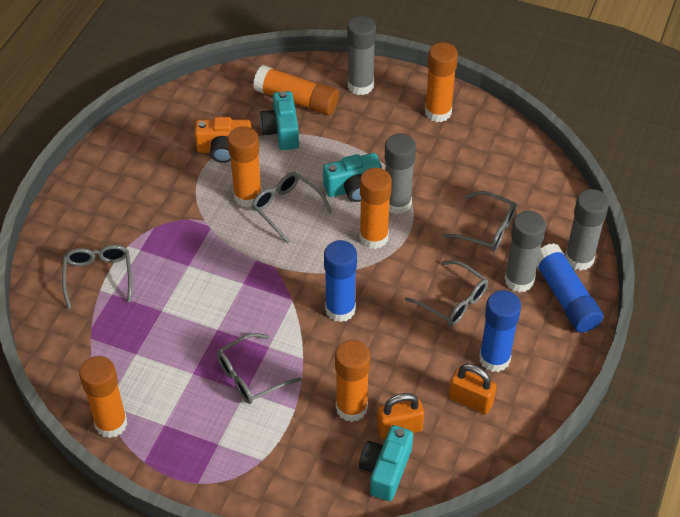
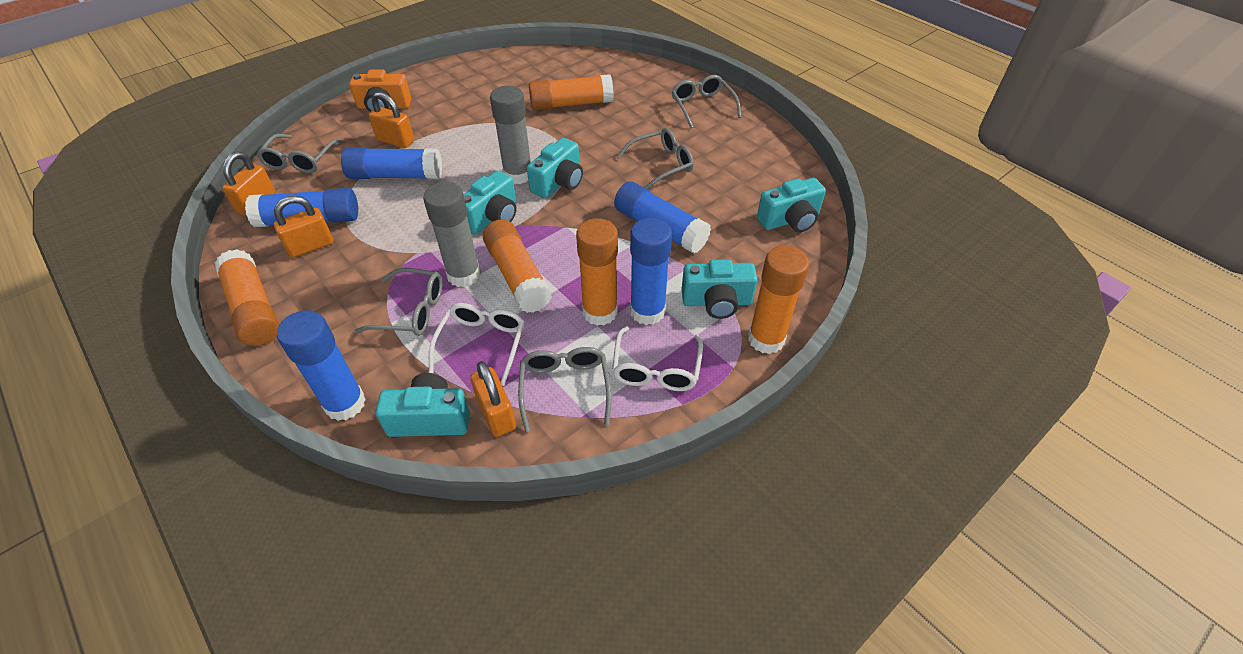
blue glue stick: 3 -> 5
grey glue stick: 4 -> 2
orange glue stick: 6 -> 5
orange padlock: 2 -> 4
turquoise camera: 3 -> 5
white glasses: 0 -> 2

